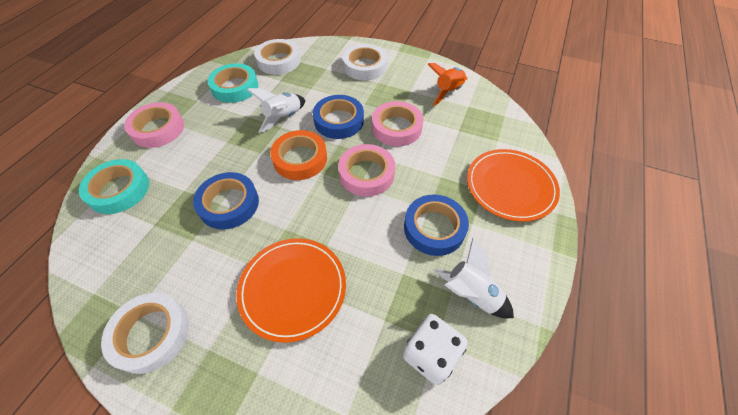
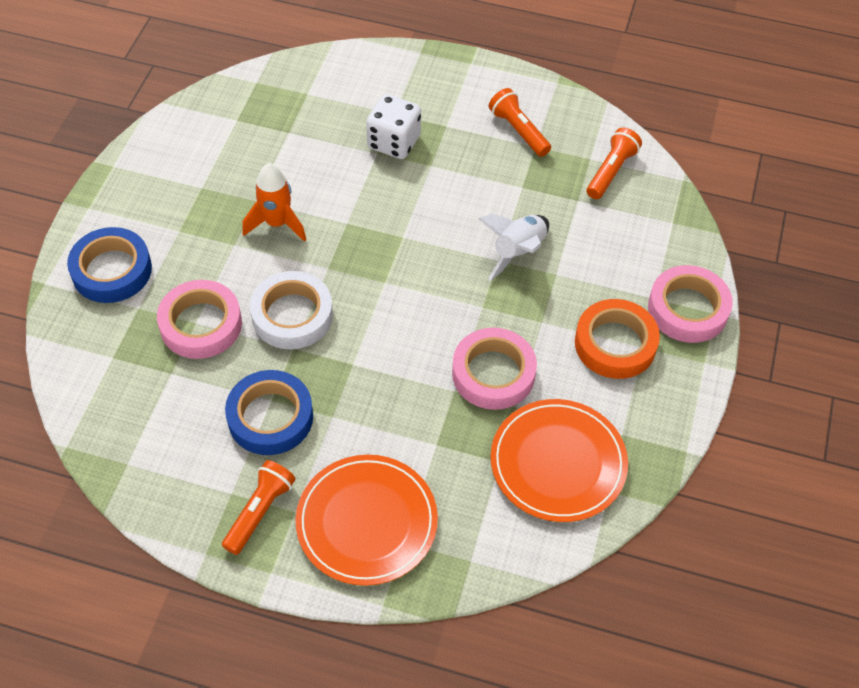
blue tape: 3 -> 2
orange flashlight: 0 -> 3
turquoise tape: 2 -> 0
white rocket: 2 -> 1
white tape: 3 -> 1

